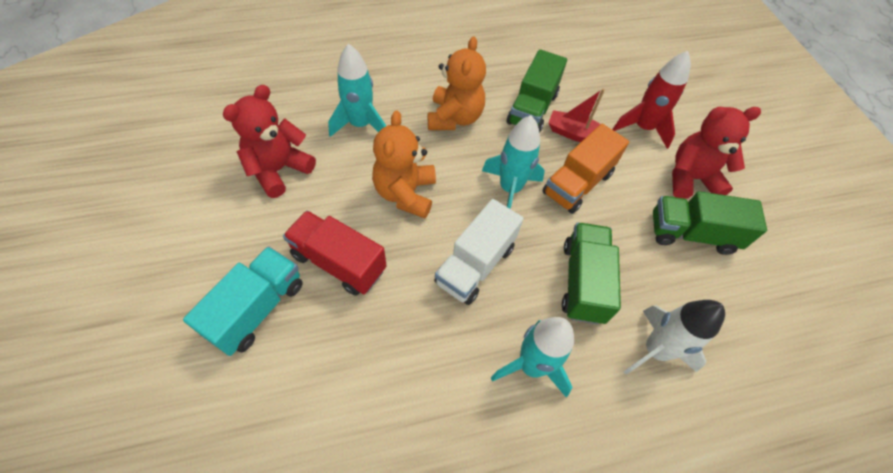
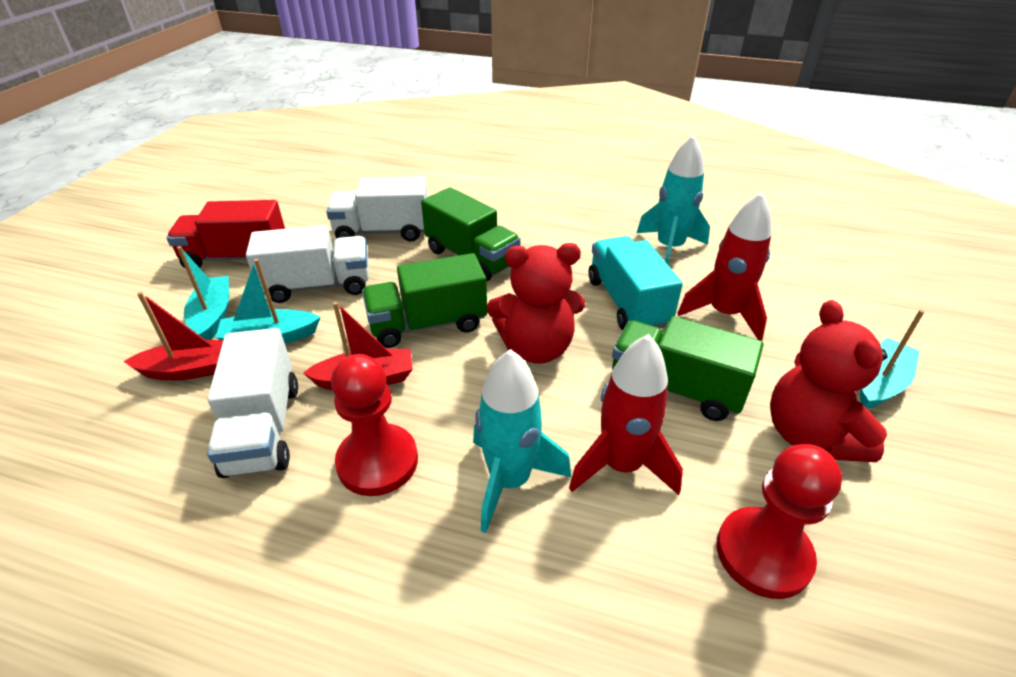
orange teddy bear: 2 -> 0
orange truck: 1 -> 0
red boat: 1 -> 2
red pawn: 0 -> 2
red rocket: 1 -> 2
turquoise boat: 0 -> 3
turquoise rocket: 3 -> 2
white rocket: 1 -> 0
white truck: 1 -> 3

